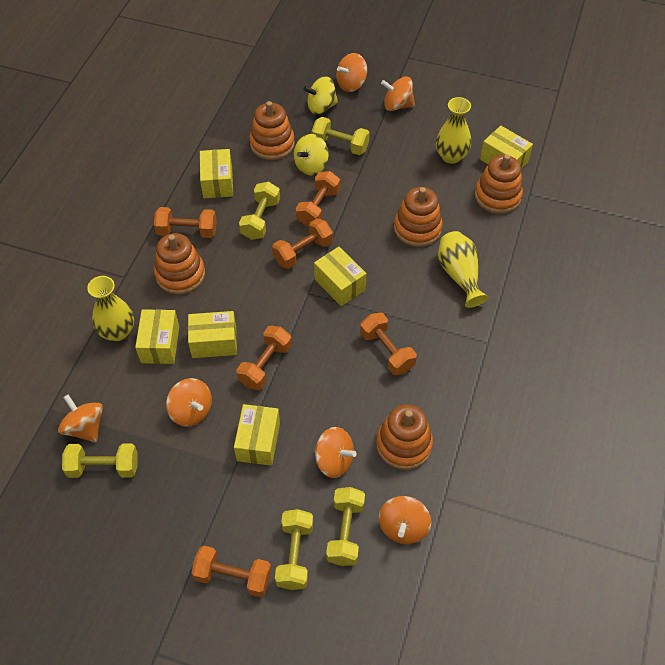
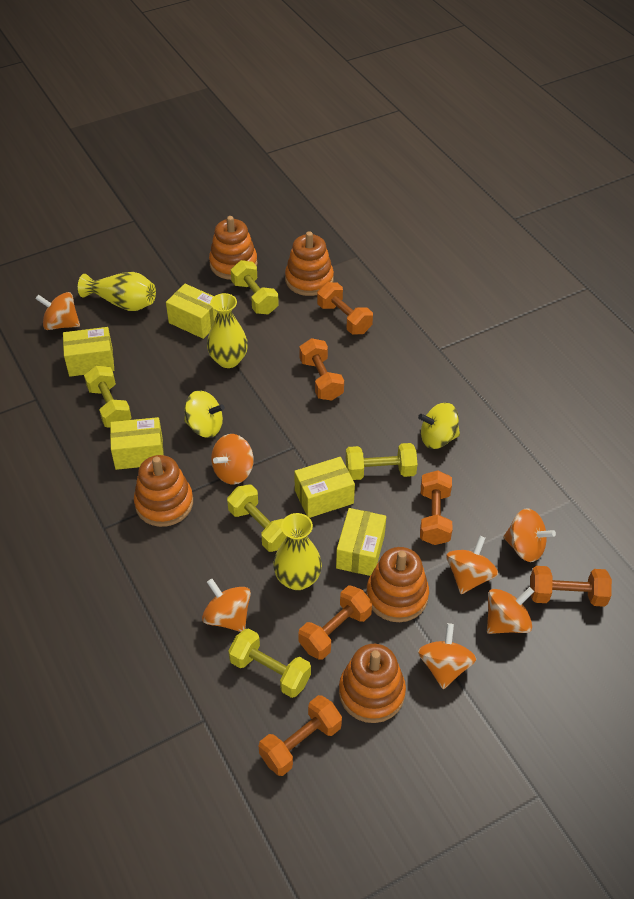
orange spinning top: 6 -> 7
yellow box: 6 -> 5

